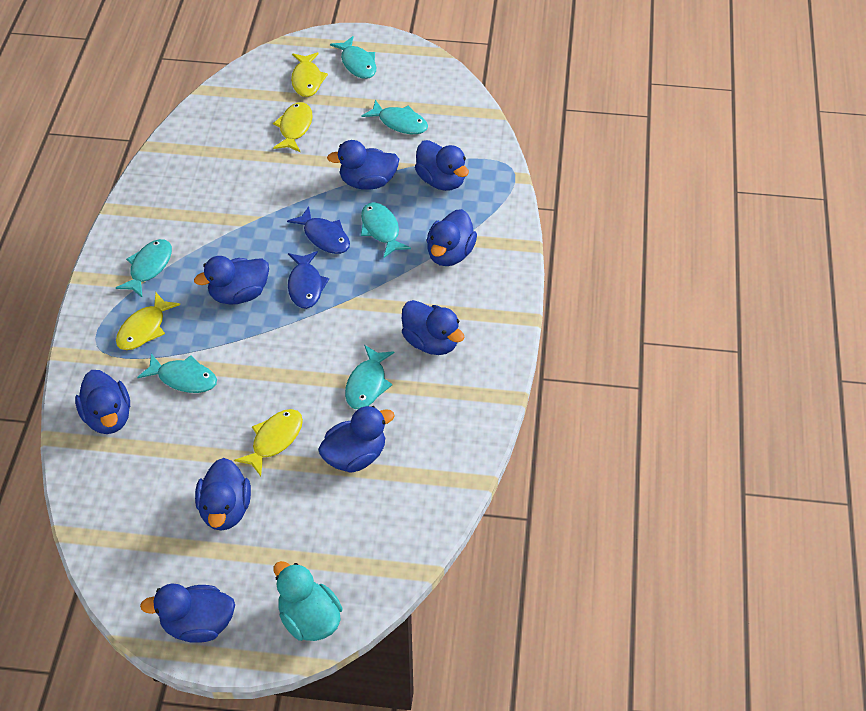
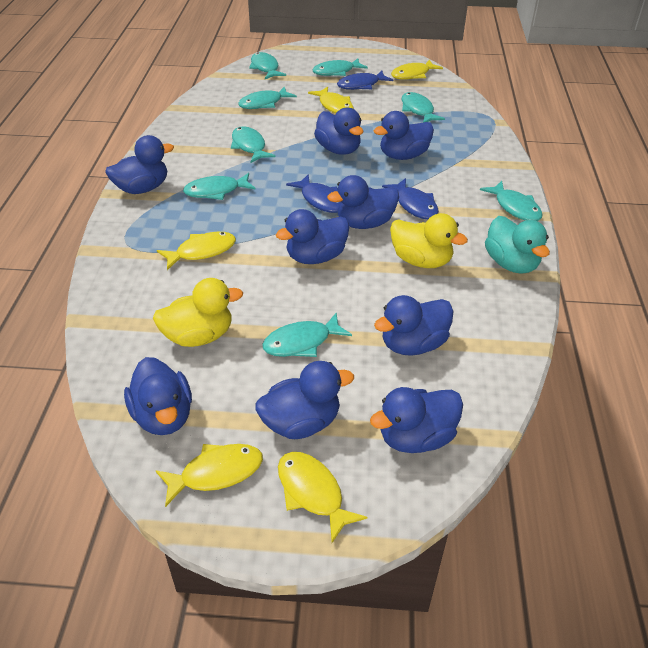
blue fish: 2 -> 3
turquoise fish: 6 -> 8
yellow duck: 0 -> 2
yellow fish: 4 -> 5

